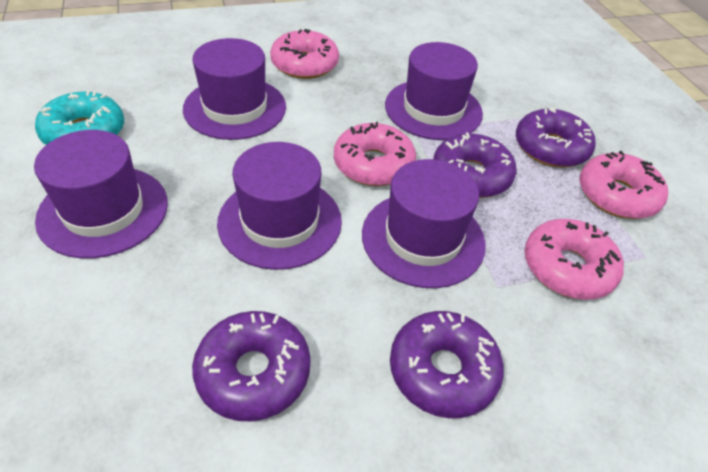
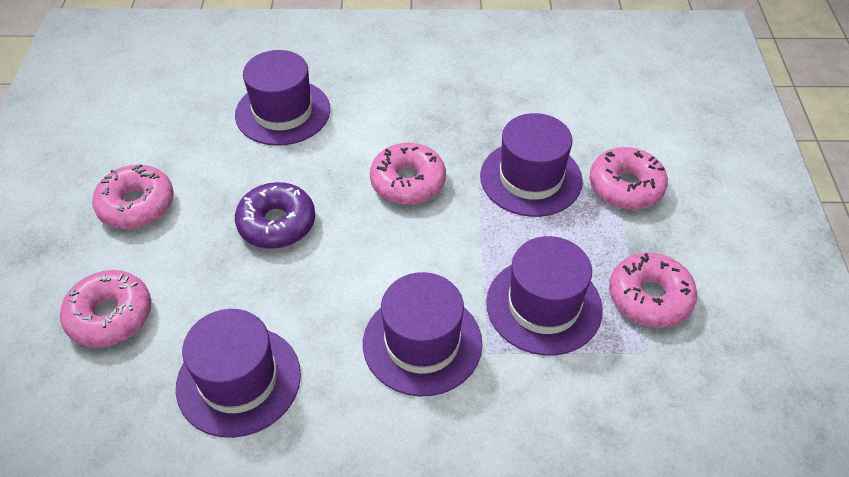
pink donut: 4 -> 5
purple donut: 4 -> 1
turquoise donut: 1 -> 0

